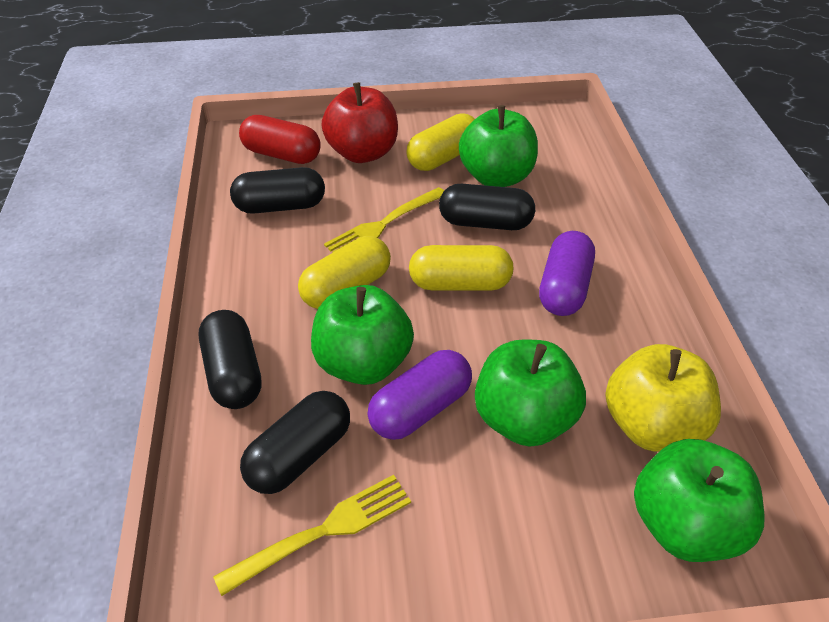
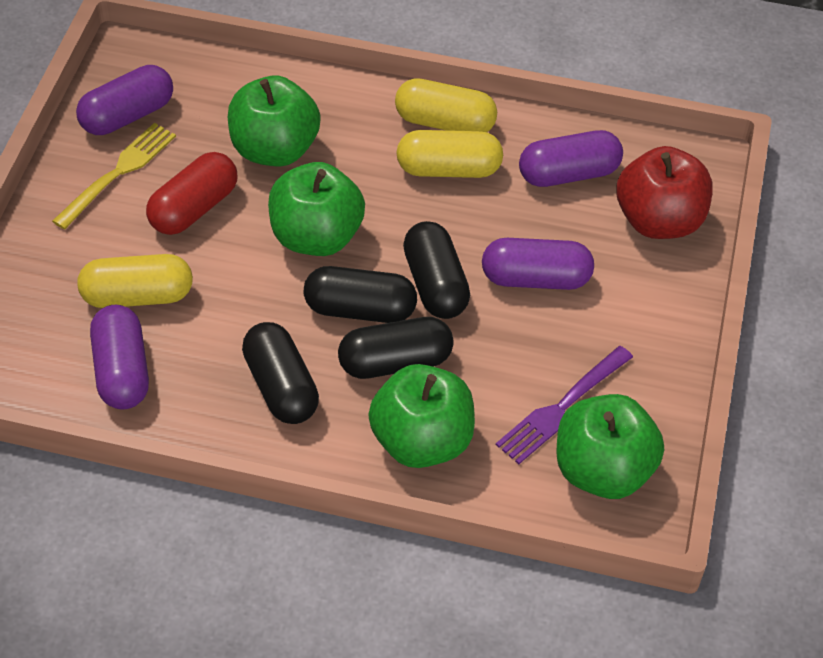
purple capsule: 2 -> 4
purple fork: 0 -> 1
yellow apple: 1 -> 0
yellow fork: 2 -> 1

